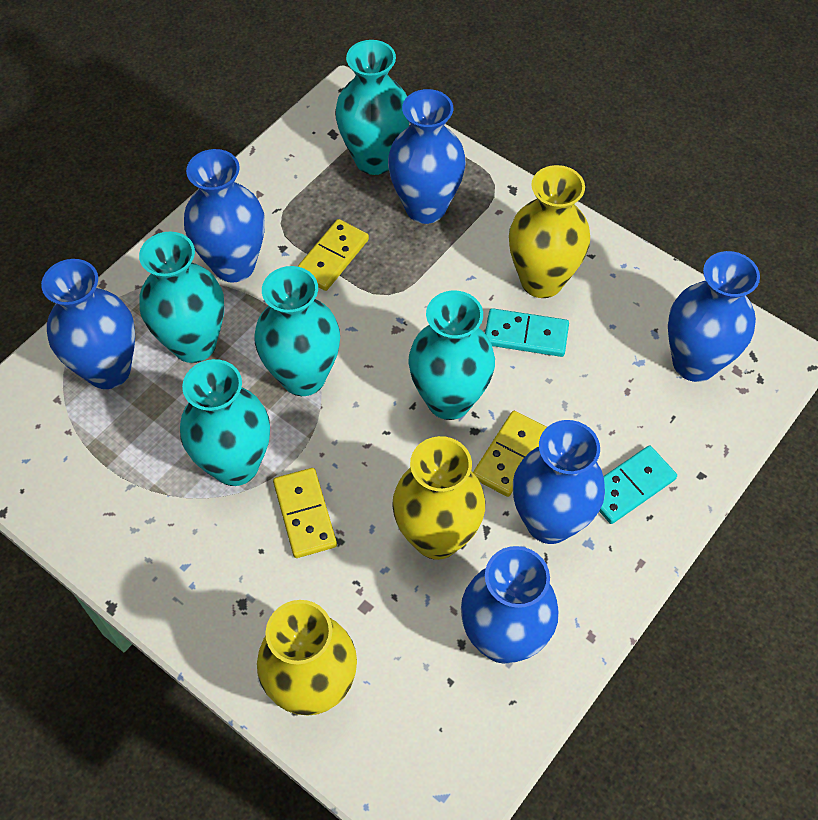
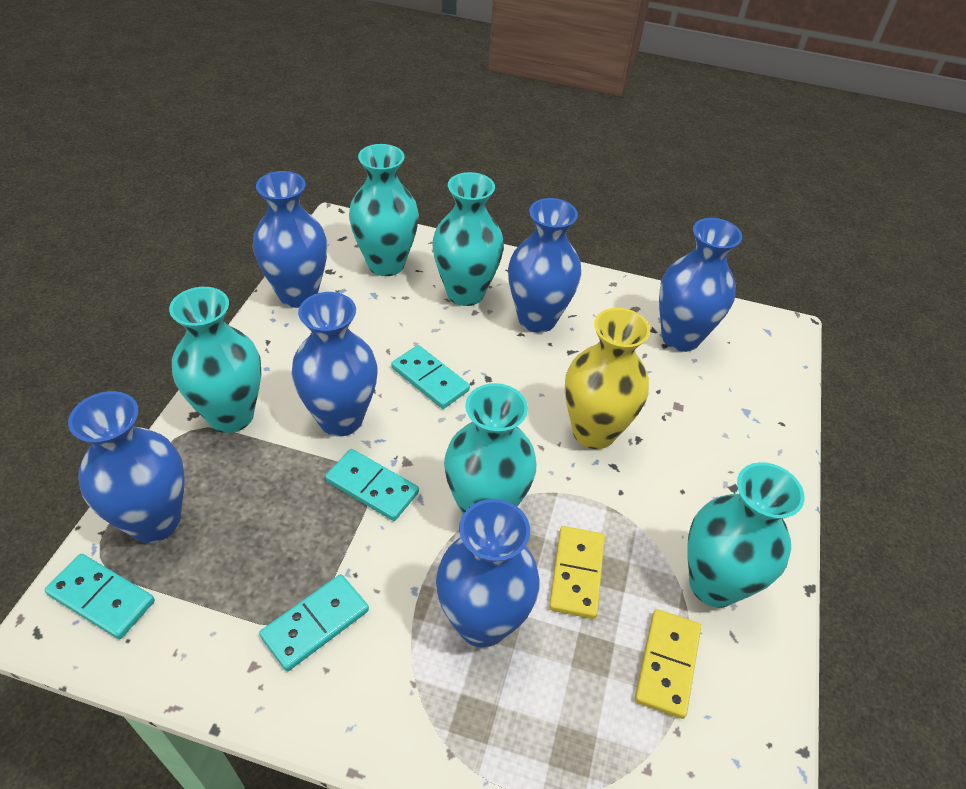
turquoise domino: 2 -> 4
yellow domino: 3 -> 2
yellow vase: 3 -> 1

